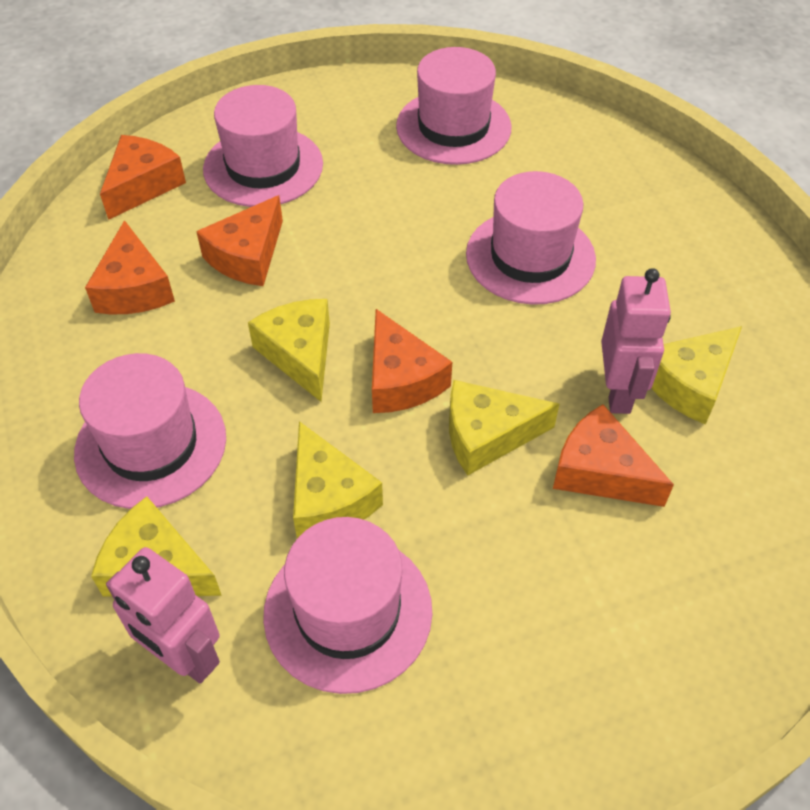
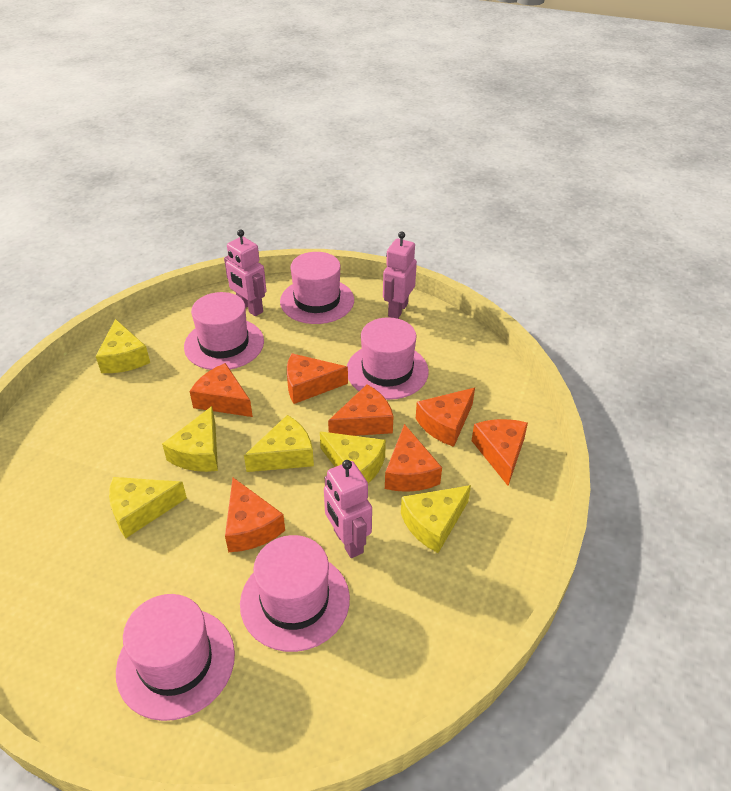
orange cheese: 5 -> 7
pink robot: 2 -> 3
yellow cheese: 5 -> 6

